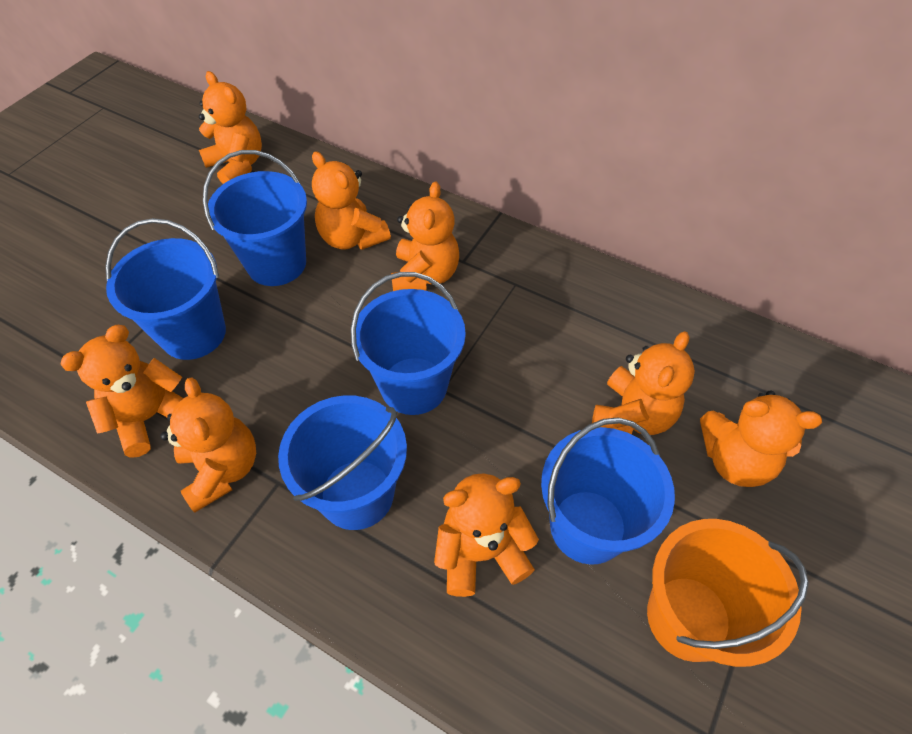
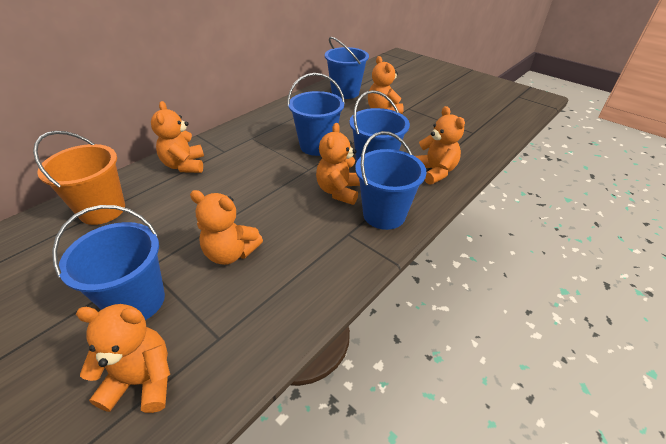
orange teddy bear: 8 -> 6

